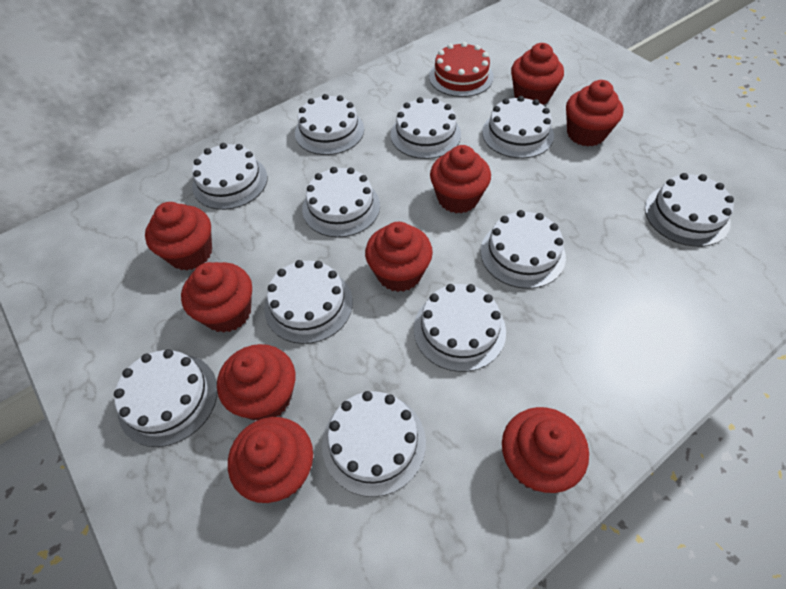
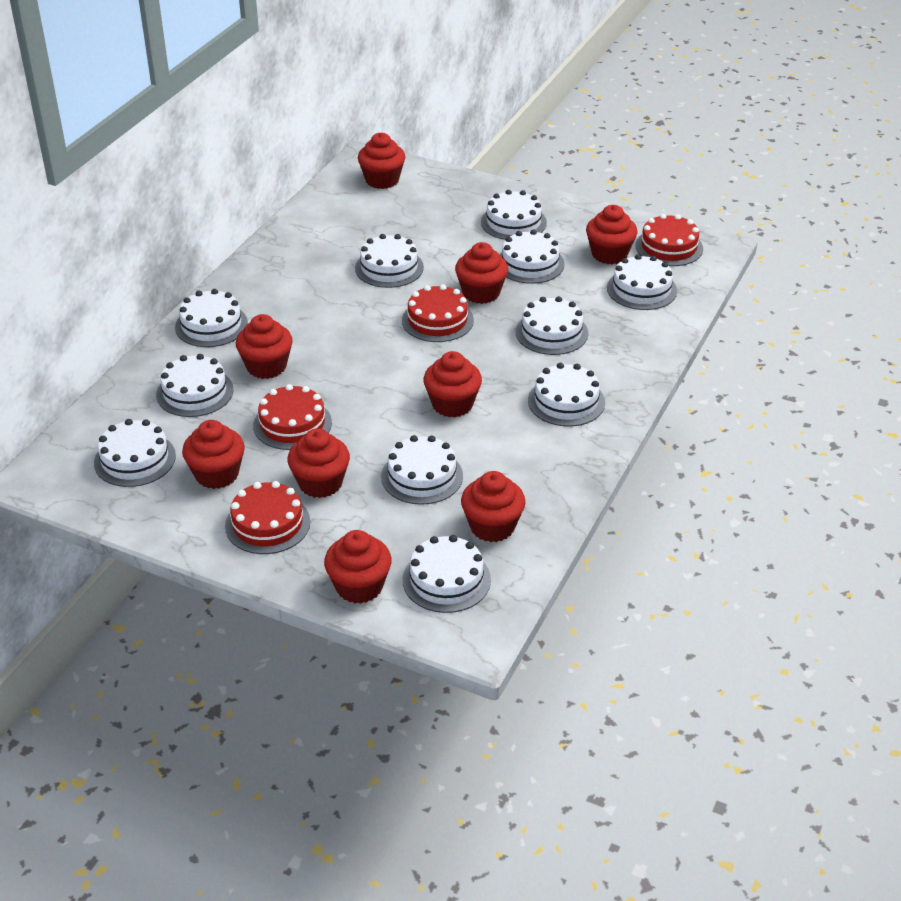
red cake: 1 -> 4

